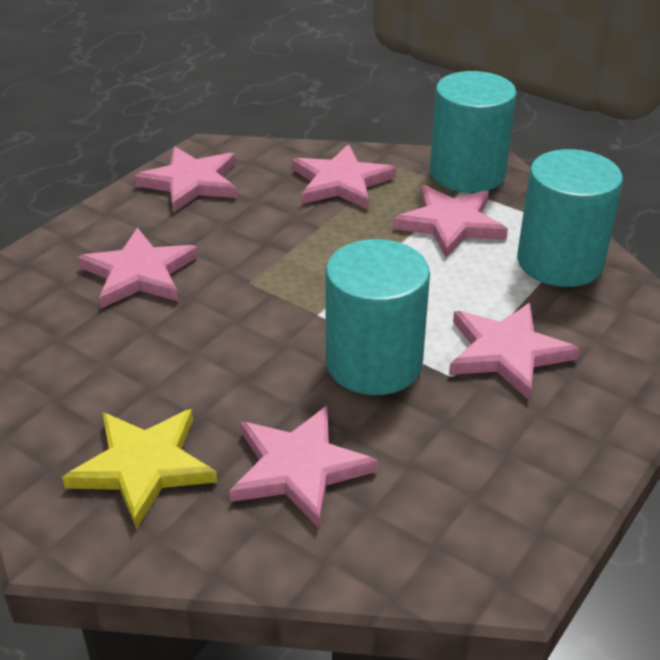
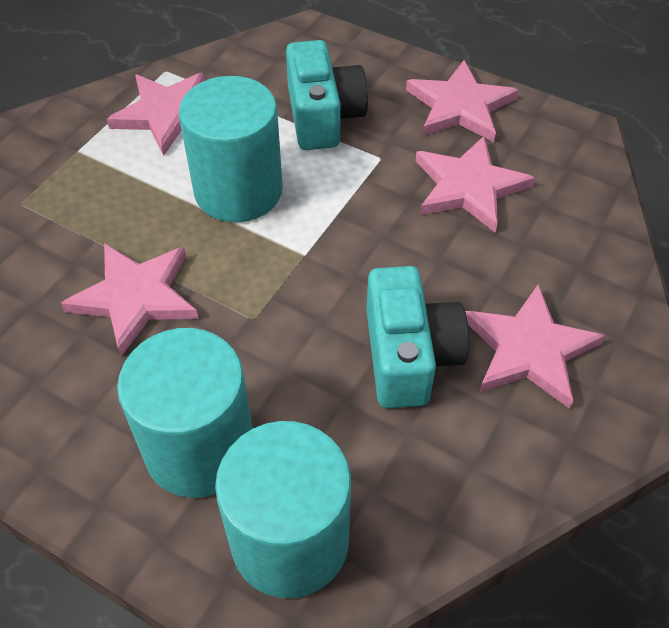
pink star: 6 -> 5
turquoise camera: 0 -> 2
yellow star: 1 -> 0

